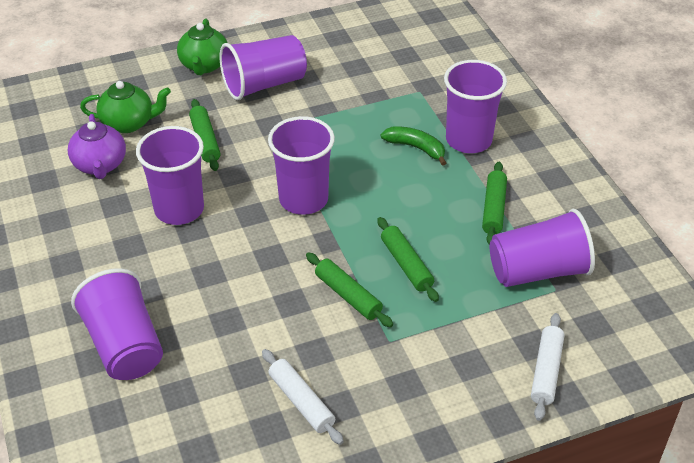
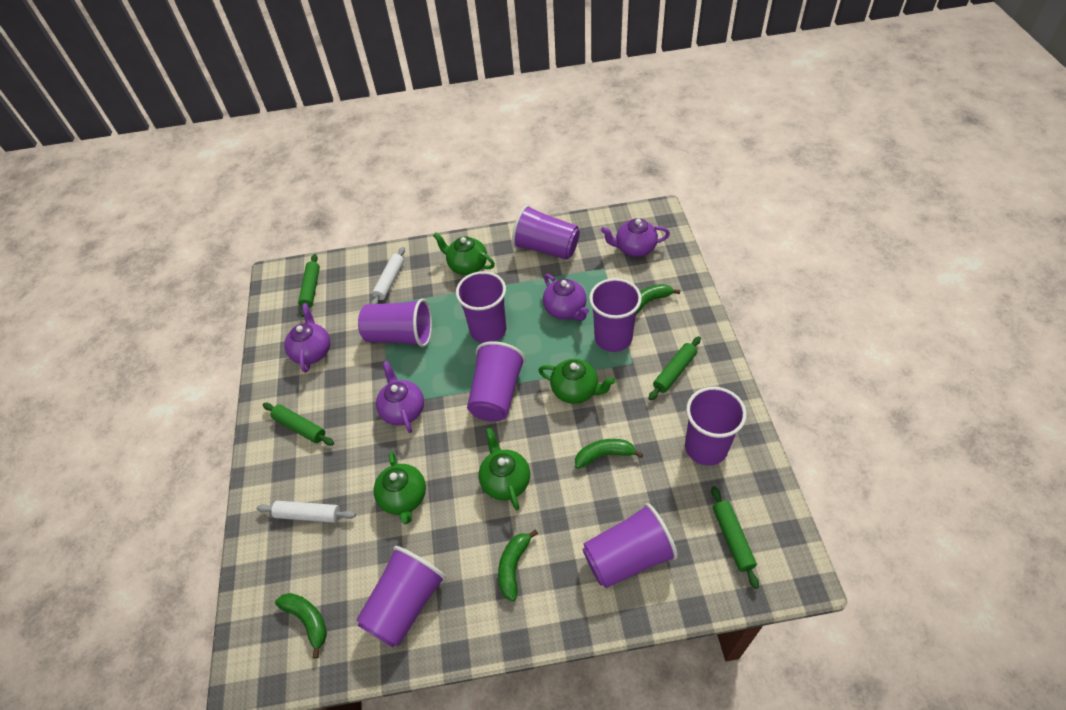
green banana: 1 -> 4
green teapot: 2 -> 4
purple cup: 6 -> 8
purple teapot: 1 -> 4

